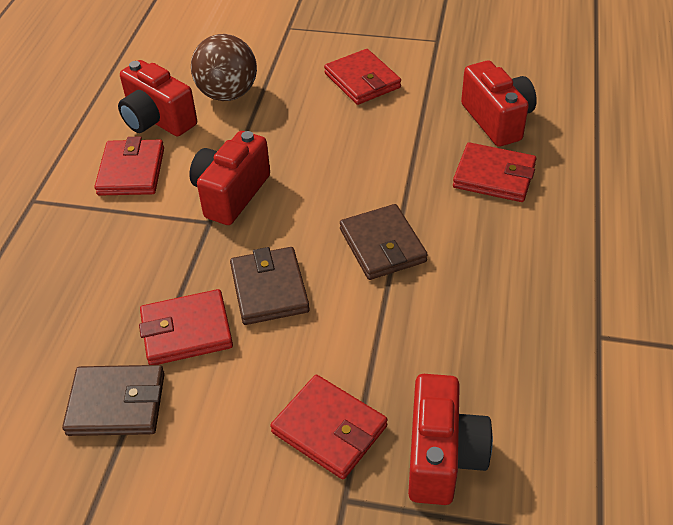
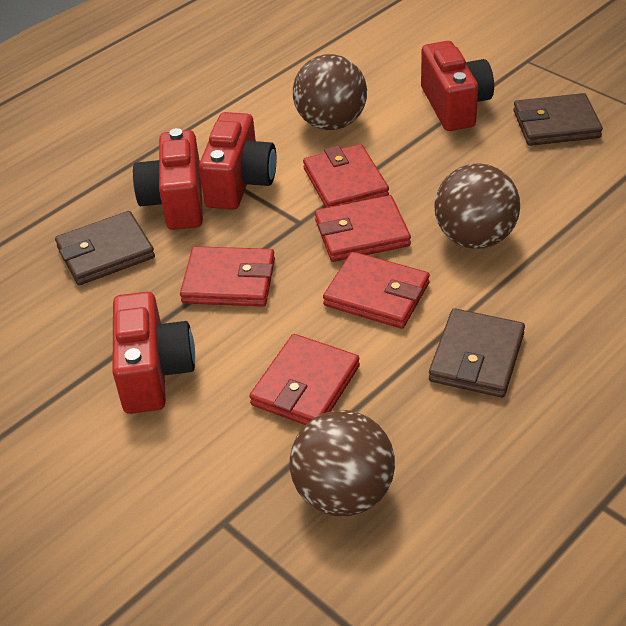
brown ball: 1 -> 3

